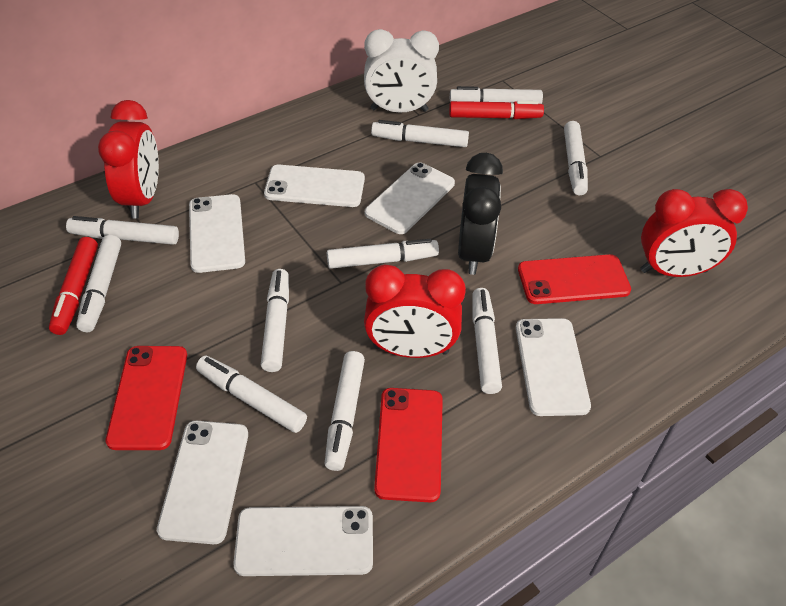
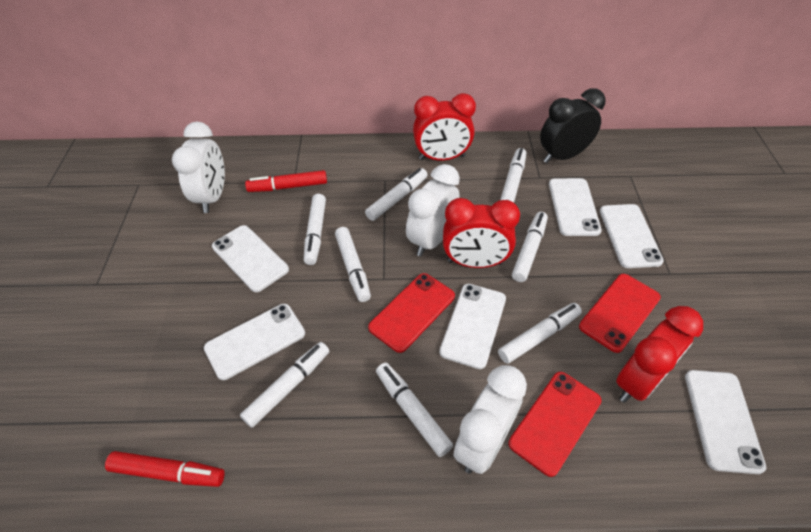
white clock: 1 -> 3
white marker: 10 -> 8

